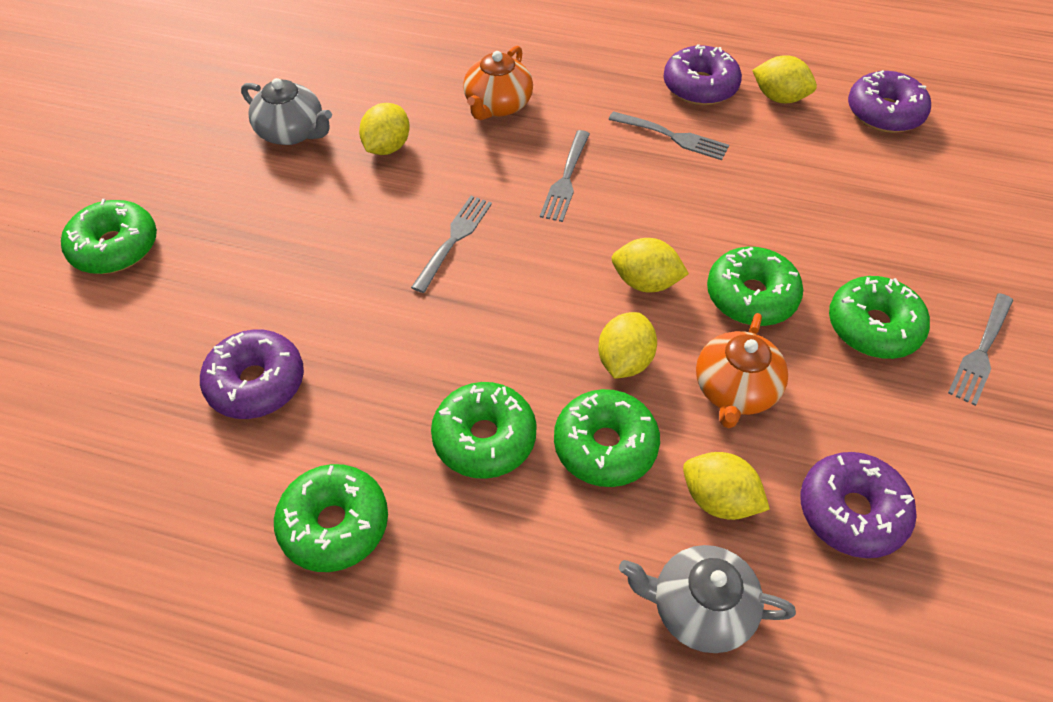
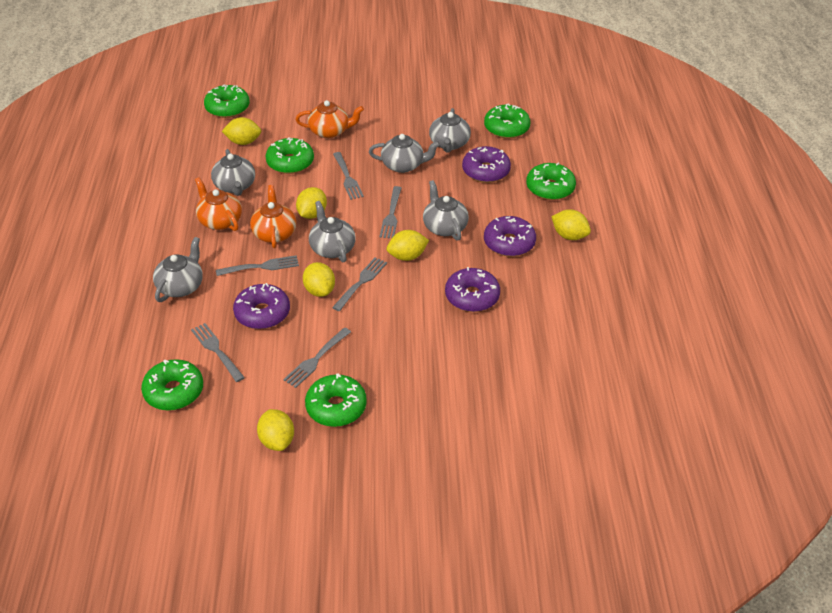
grey fork: 4 -> 6
grey teapot: 2 -> 6
orange teapot: 2 -> 3
yellow lemon: 5 -> 6

